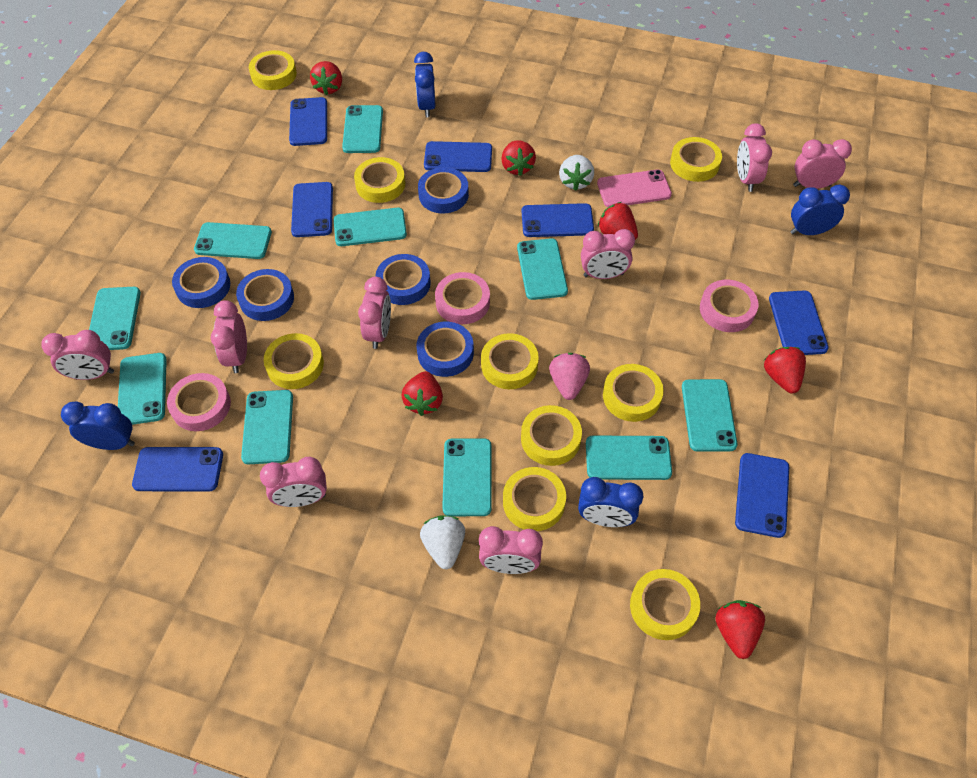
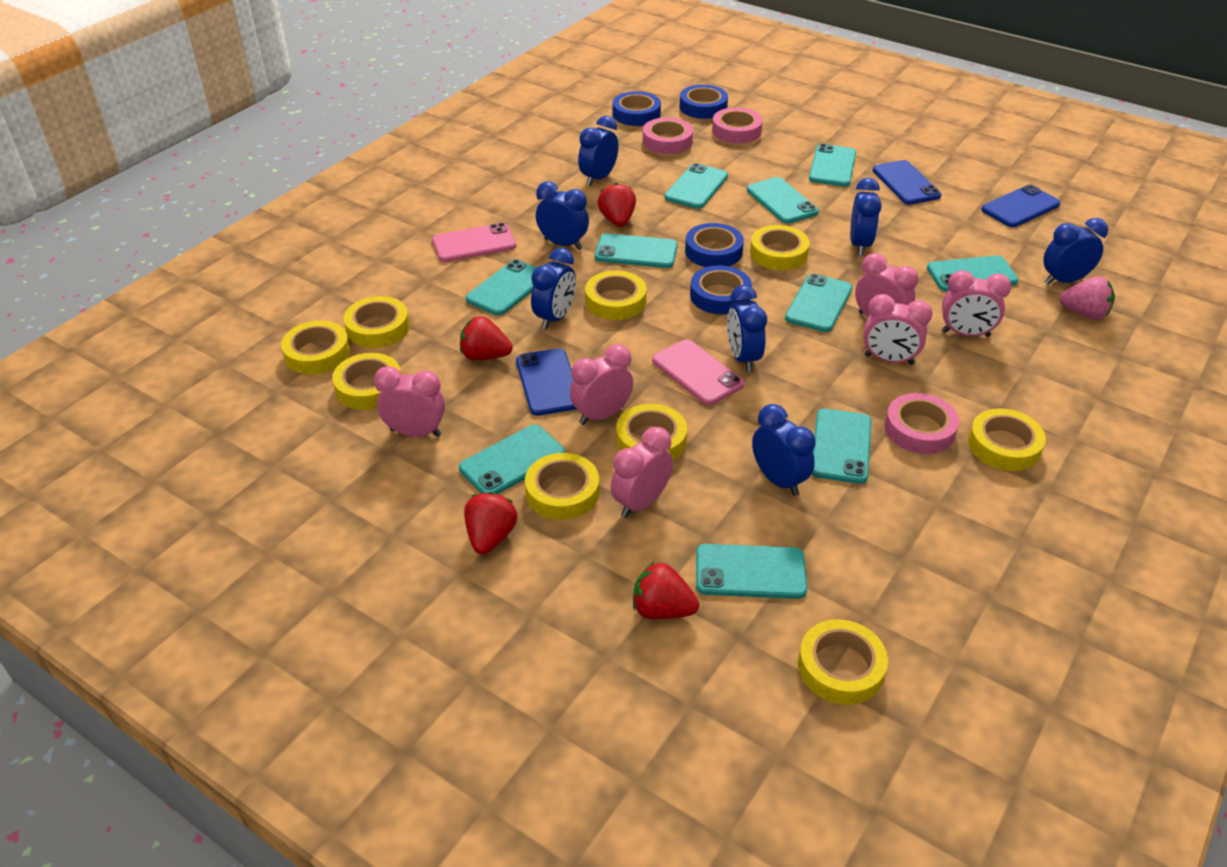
blue clock: 4 -> 7
blue phone: 7 -> 3
blue tape: 5 -> 4
pink clock: 8 -> 6
pink phone: 1 -> 2
red strawberry: 6 -> 4
white strawberry: 2 -> 0

